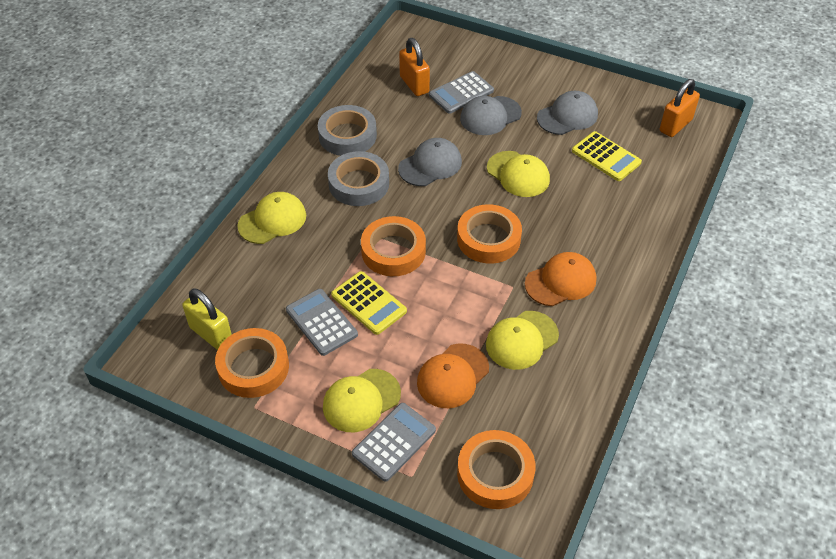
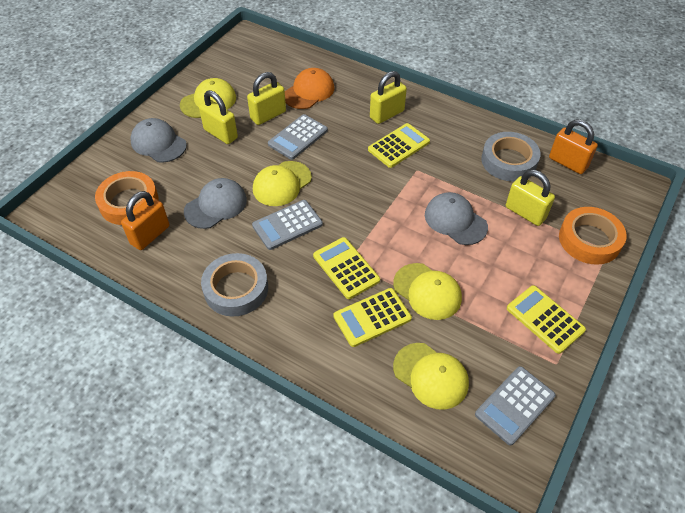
orange cap: 2 -> 1
orange tape: 4 -> 2
yellow calculator: 2 -> 4
yellow padlock: 1 -> 4

